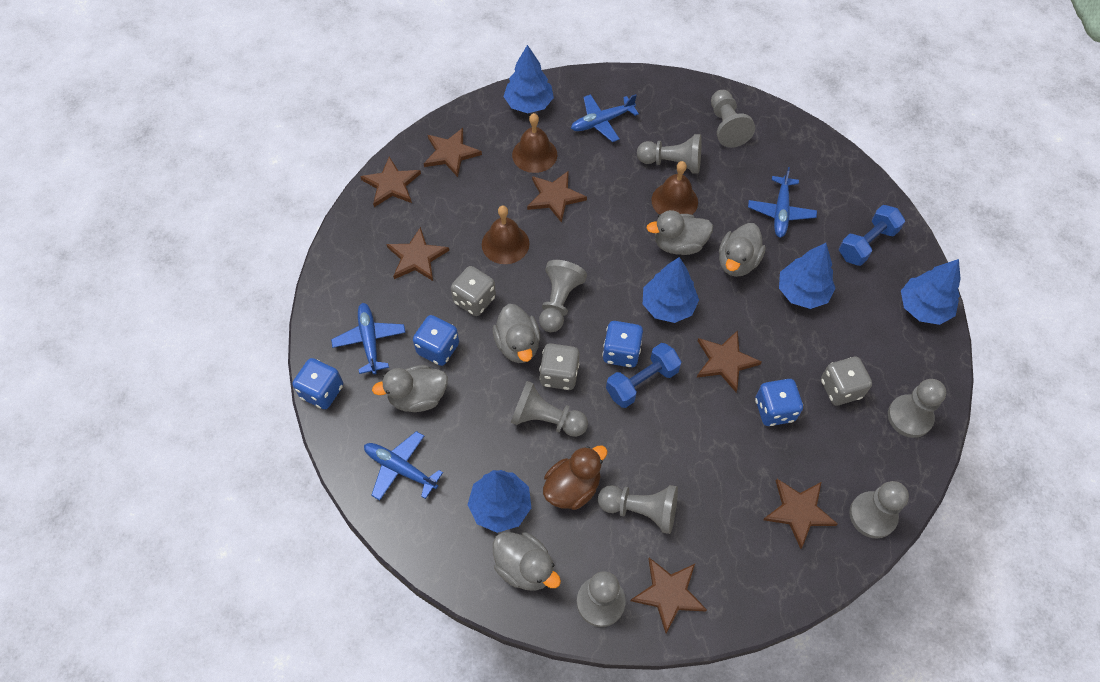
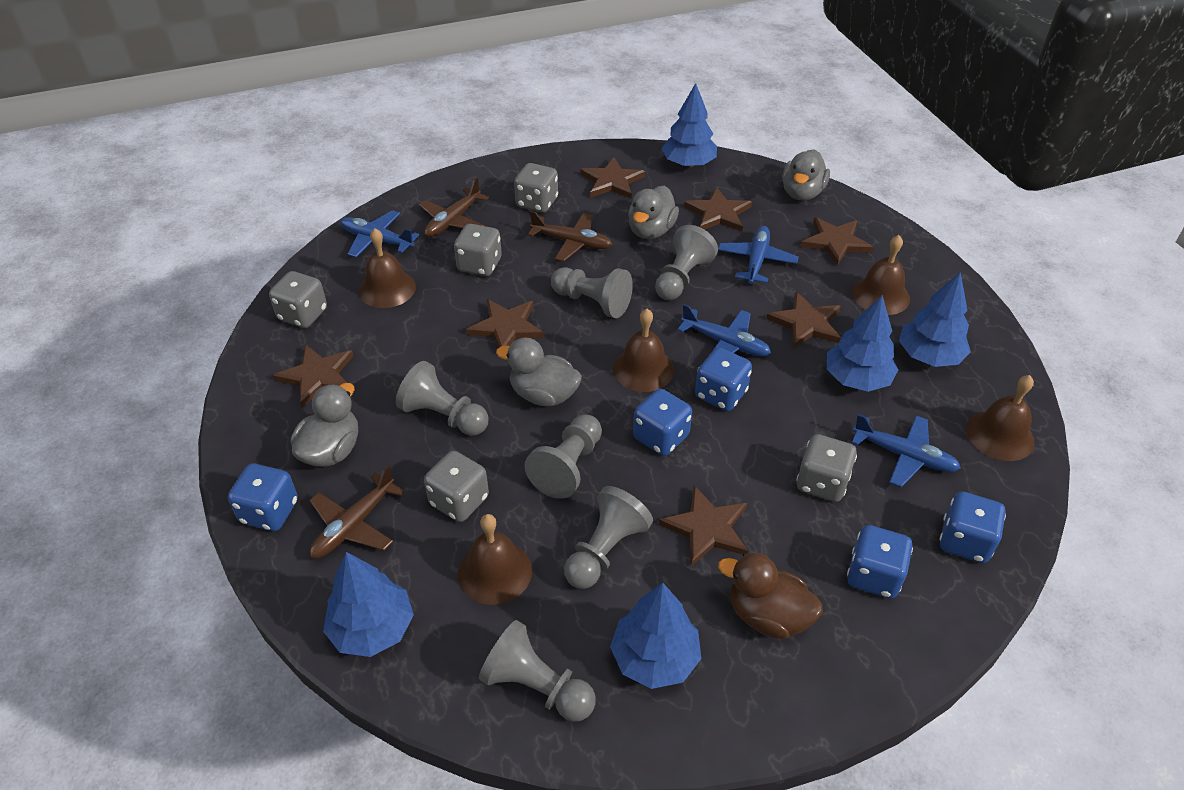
blue dice: 4 -> 5
blue dumbbell: 2 -> 0
brown bell: 3 -> 5
brown plane: 0 -> 3
grey dice: 3 -> 5
grey duck: 5 -> 4
grey pawn: 8 -> 6

